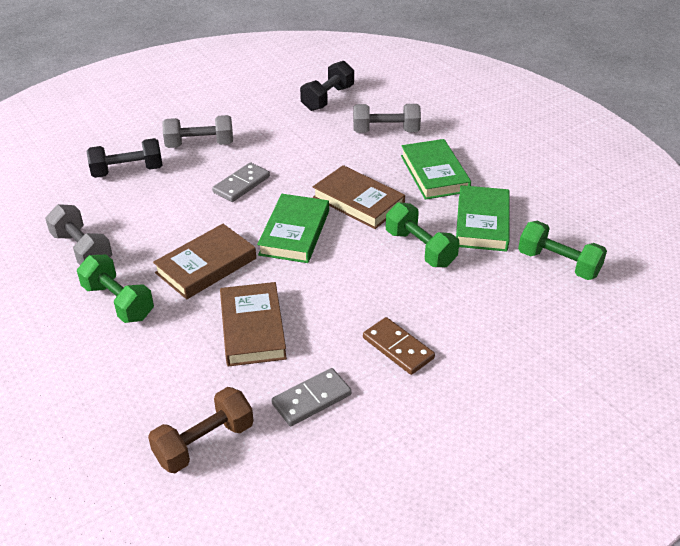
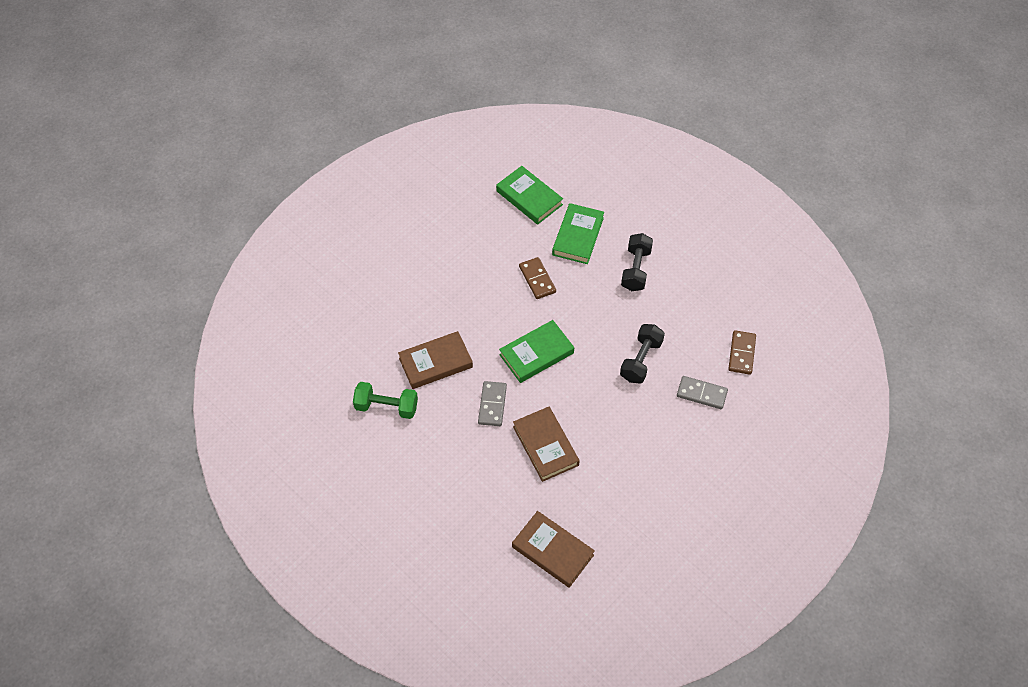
brown domino: 1 -> 2
brown dumbbell: 1 -> 0
green dumbbell: 3 -> 1
grey dumbbell: 3 -> 0

